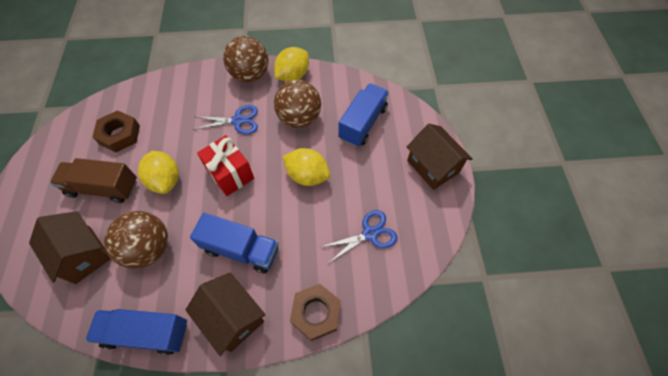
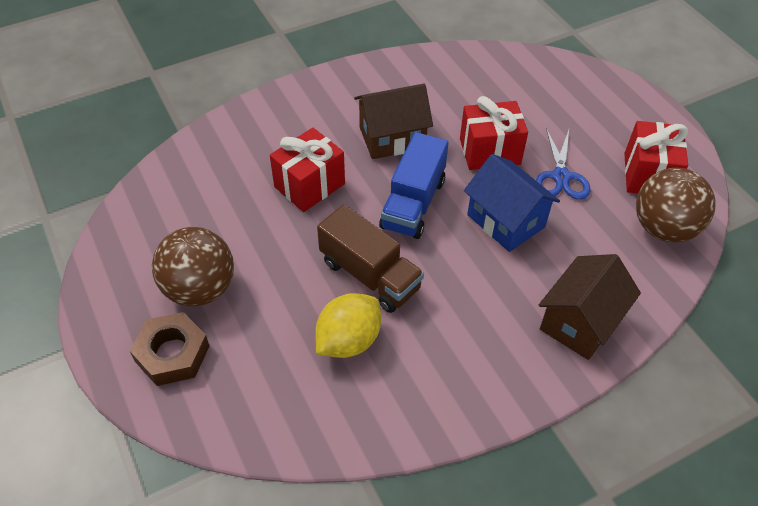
blue house: 0 -> 1
blue scissors: 2 -> 1
blue truck: 3 -> 1
brown ball: 3 -> 2
brown house: 3 -> 2
brown nut: 2 -> 1
red gift: 1 -> 3
yellow lemon: 3 -> 1

